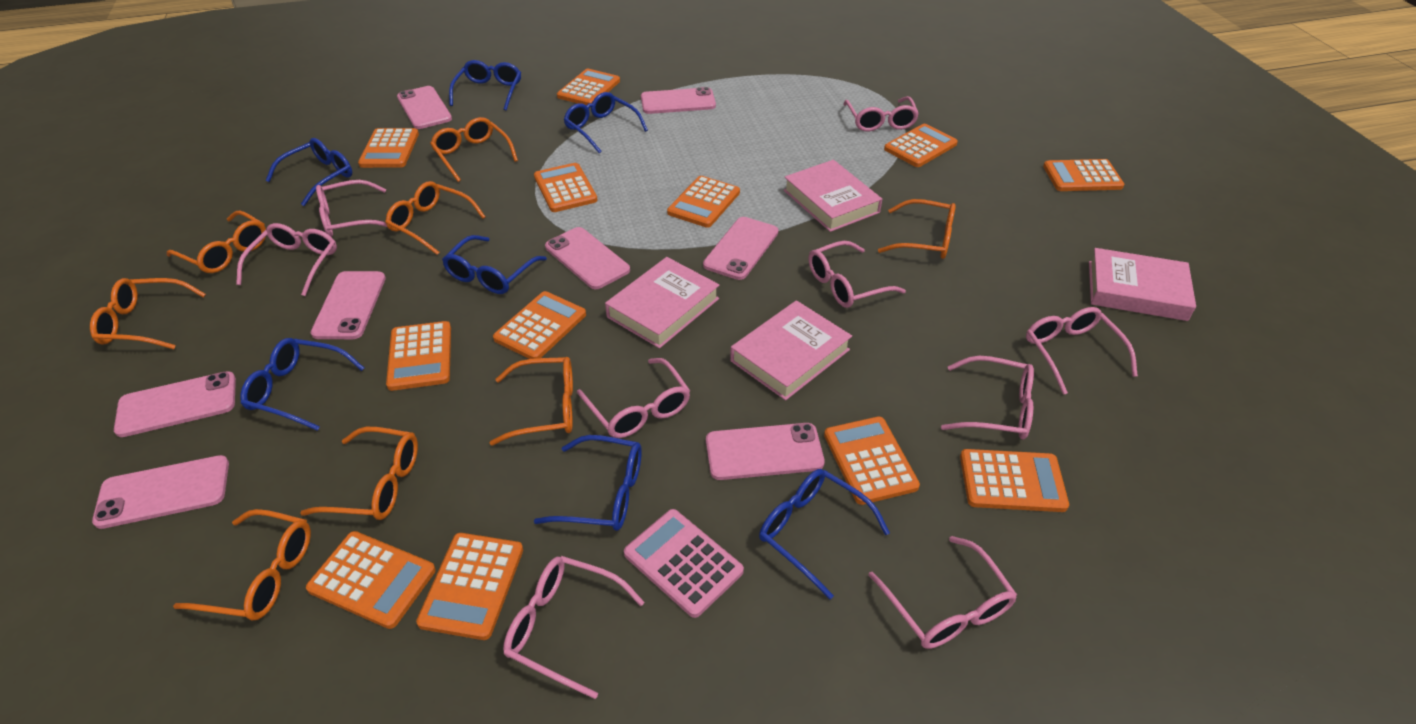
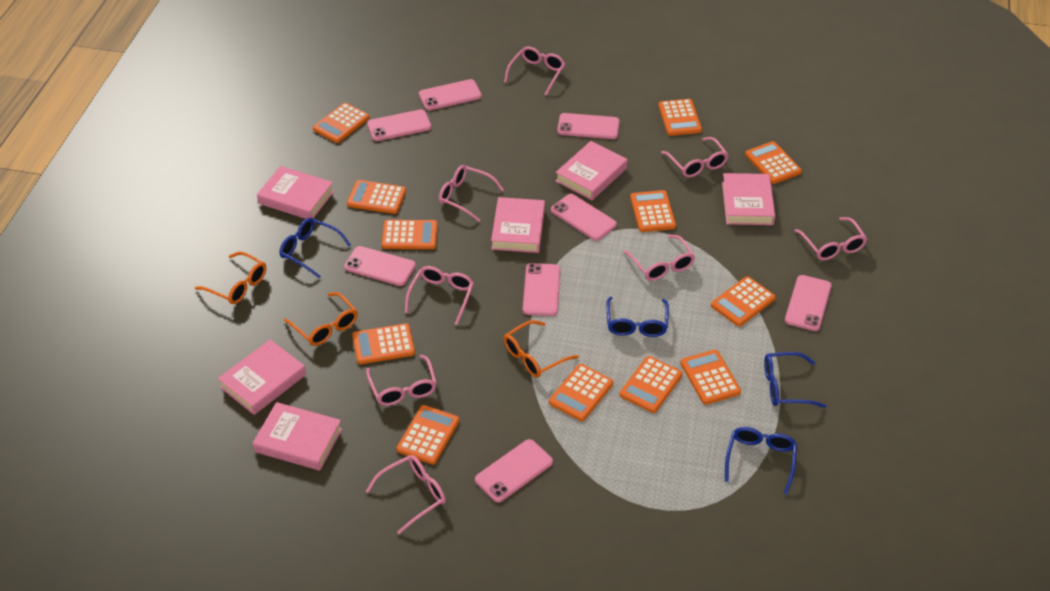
blue glasses: 7 -> 4
orange glasses: 8 -> 3
pink book: 4 -> 6
pink calculator: 1 -> 0
pink glasses: 9 -> 8

